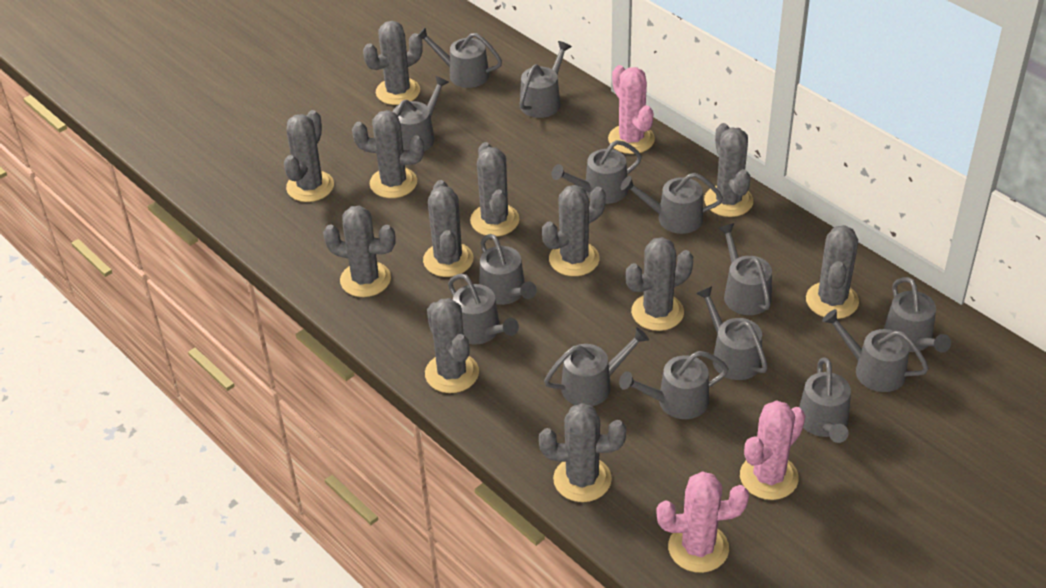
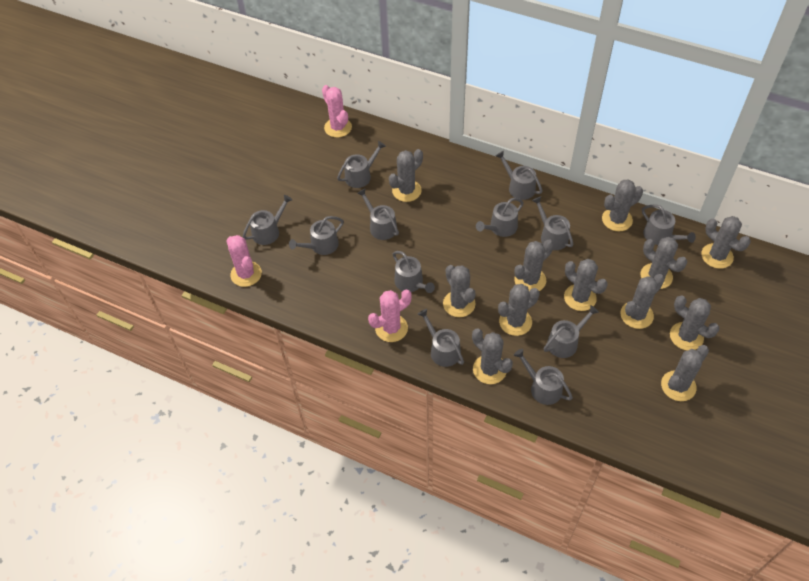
grey watering can: 14 -> 12

